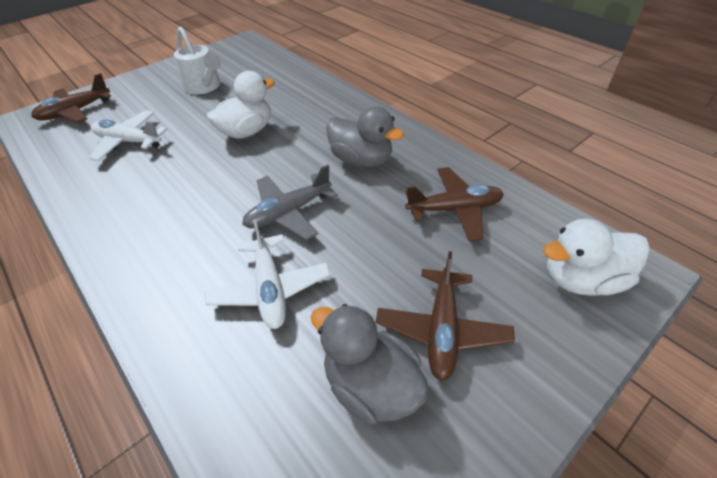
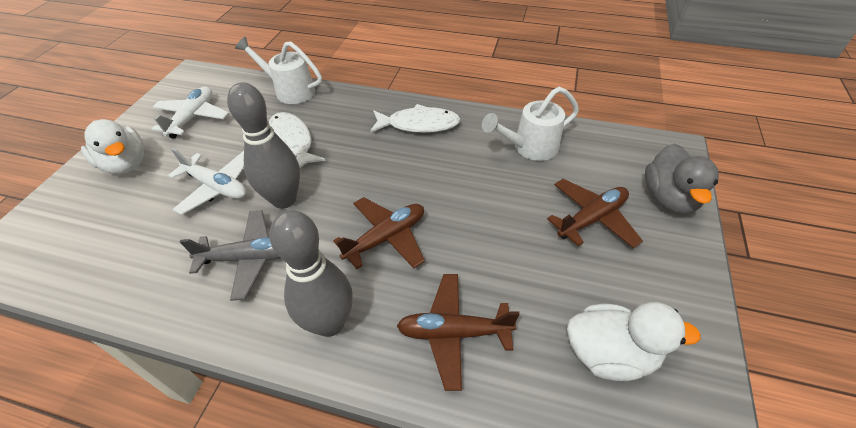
grey bowling pin: 0 -> 2
grey duck: 2 -> 1
white fish: 0 -> 2
white watering can: 1 -> 2

